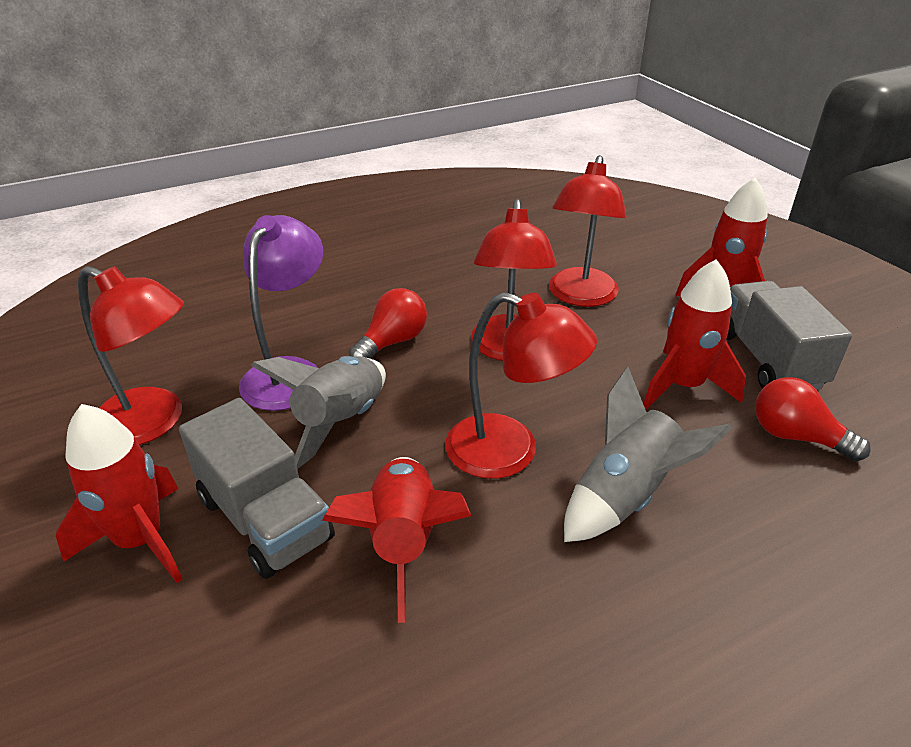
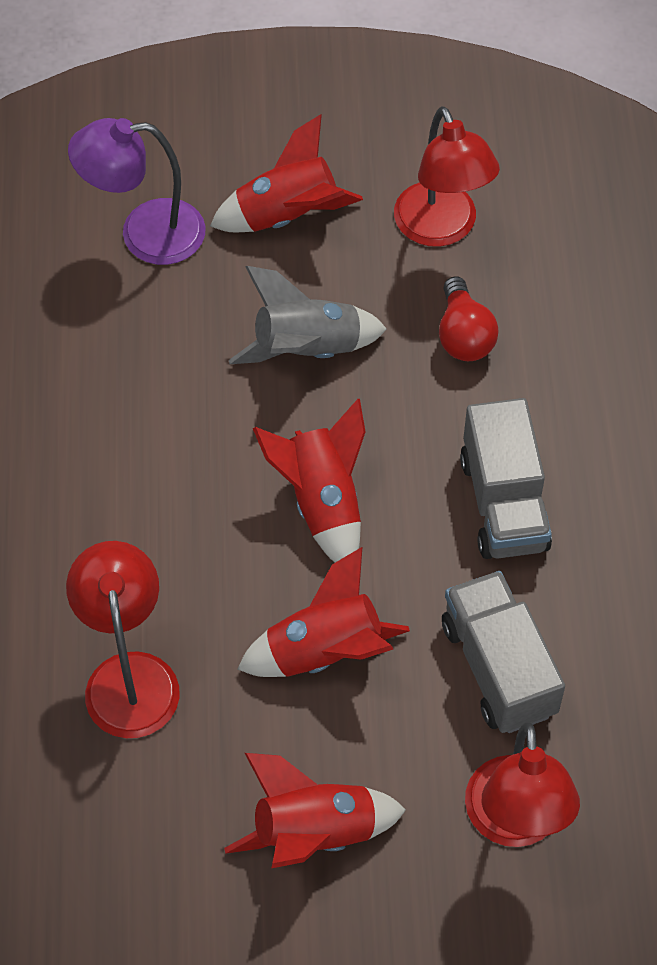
grey rocket: 2 -> 1
red lamp: 4 -> 3
red light bulb: 2 -> 1

